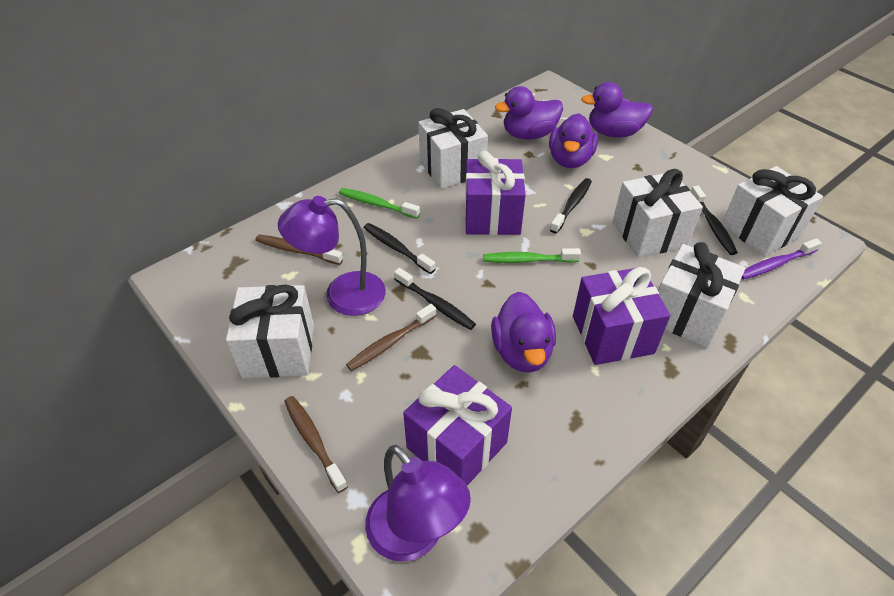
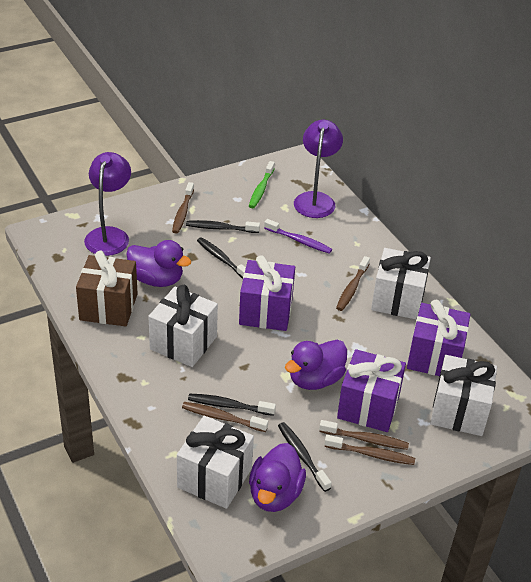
brown gift: 0 -> 1
brown toothbrush: 3 -> 5
green toothbrush: 2 -> 1
purple duck: 4 -> 3
white gift: 5 -> 4

